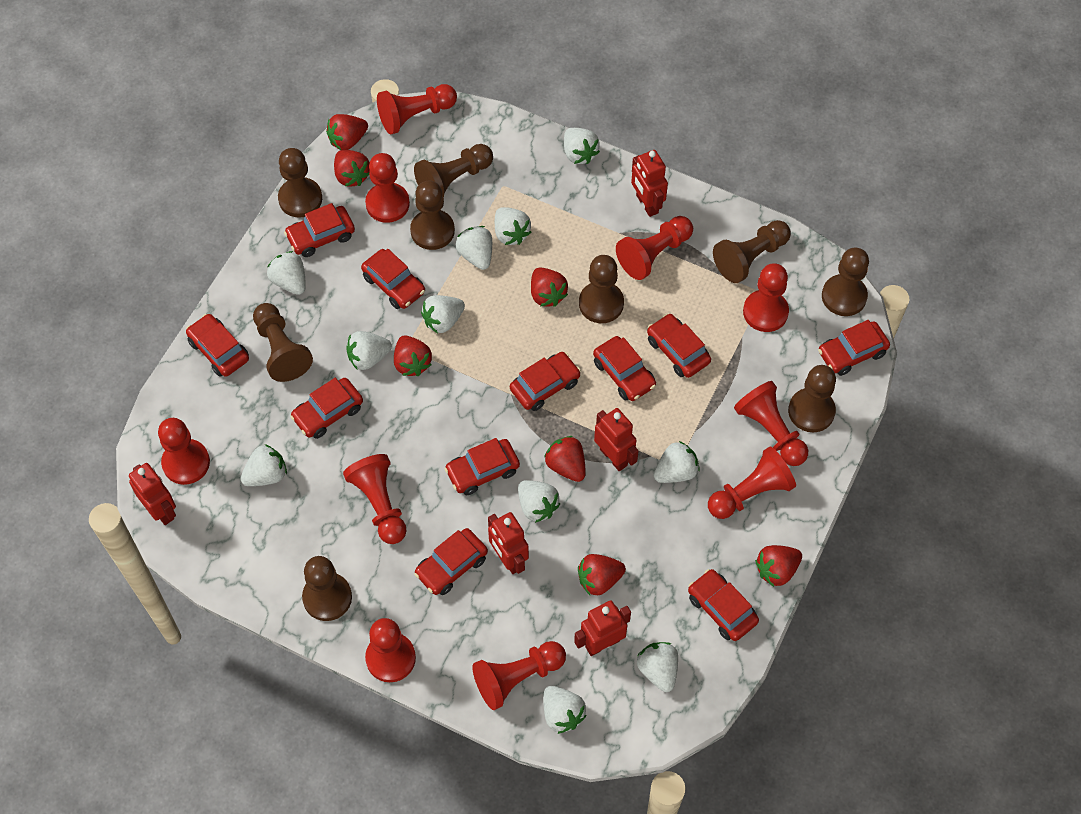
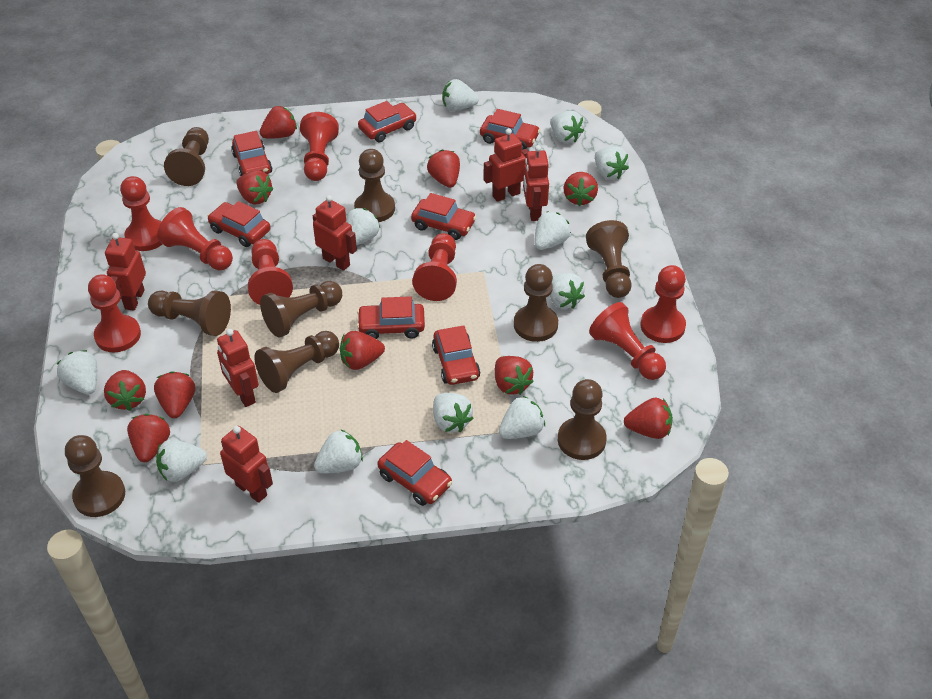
red car: 11 -> 8
red pawn: 10 -> 8
red robot: 5 -> 6
red strawberry: 7 -> 10

